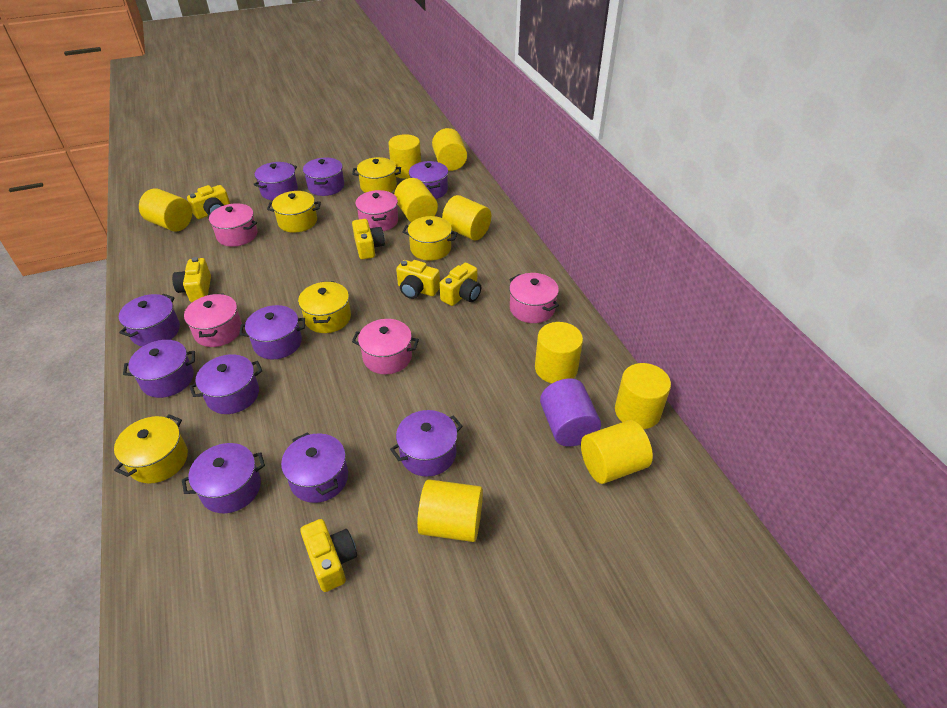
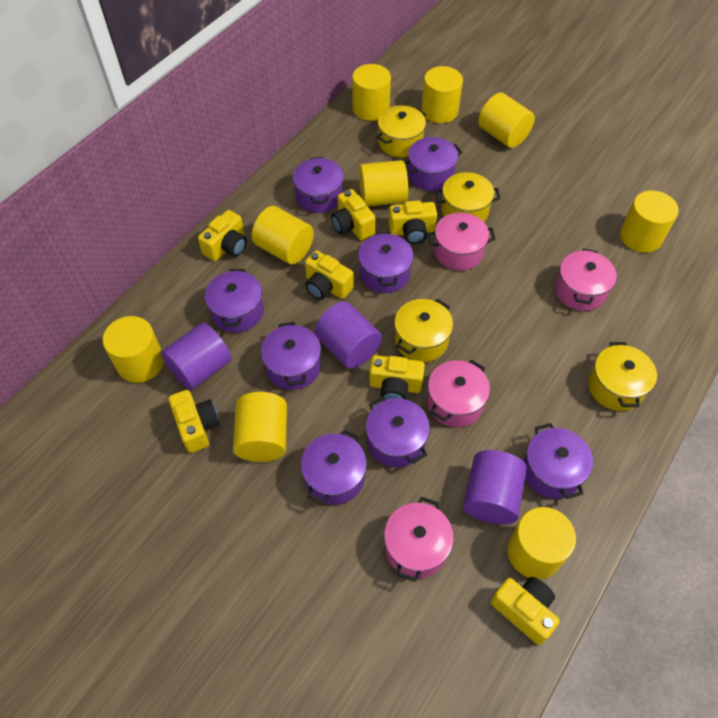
pink pot: 5 -> 4
purple cylinder: 1 -> 3
purple pot: 10 -> 8
yellow camera: 6 -> 7
yellow pot: 5 -> 4

